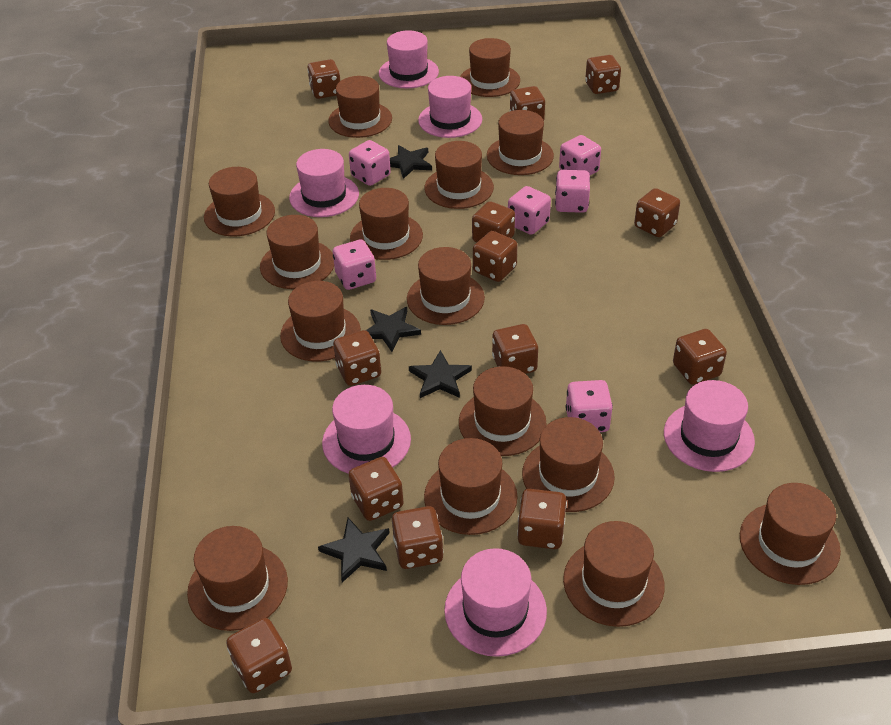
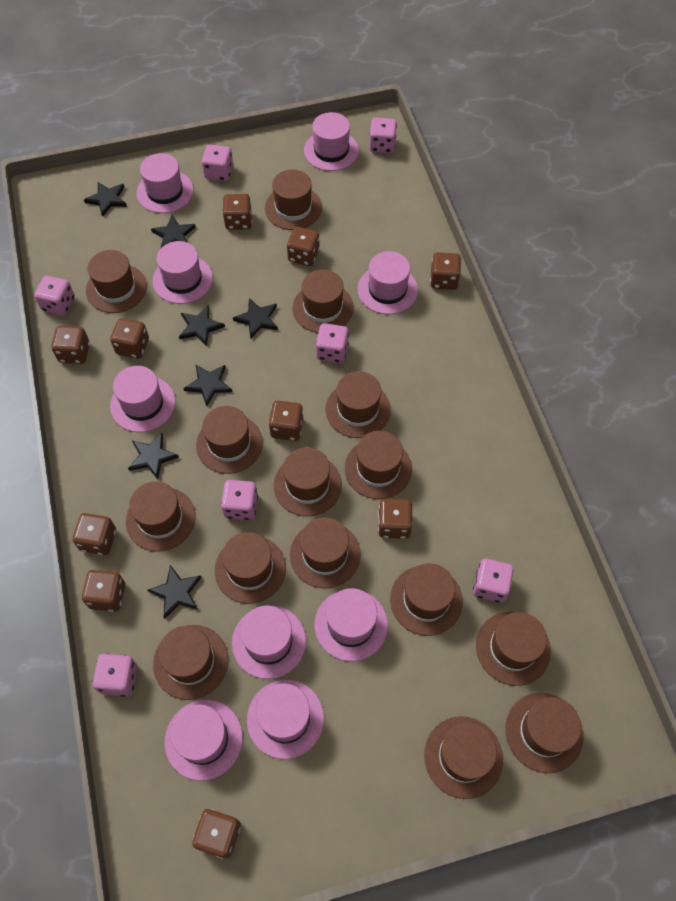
black star: 4 -> 7
brown dice: 13 -> 10
pink dice: 6 -> 7
pink hat: 6 -> 9

